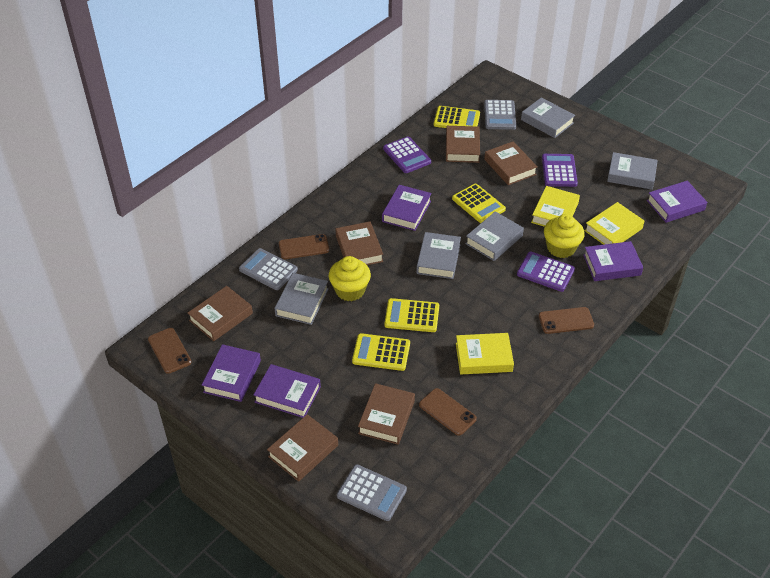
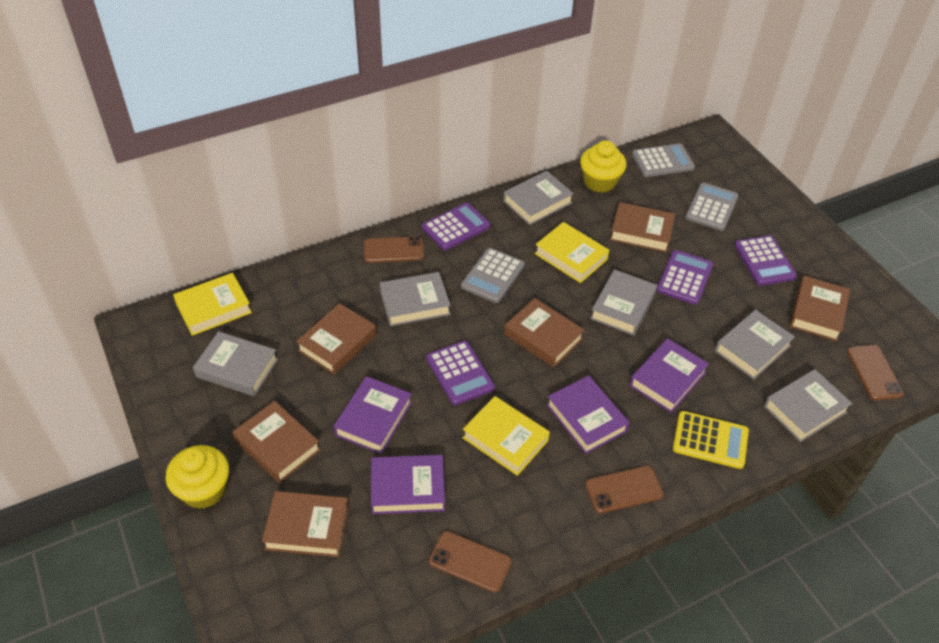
grey book: 5 -> 6
purple book: 5 -> 4
purple calculator: 3 -> 4
yellow calculator: 4 -> 1

